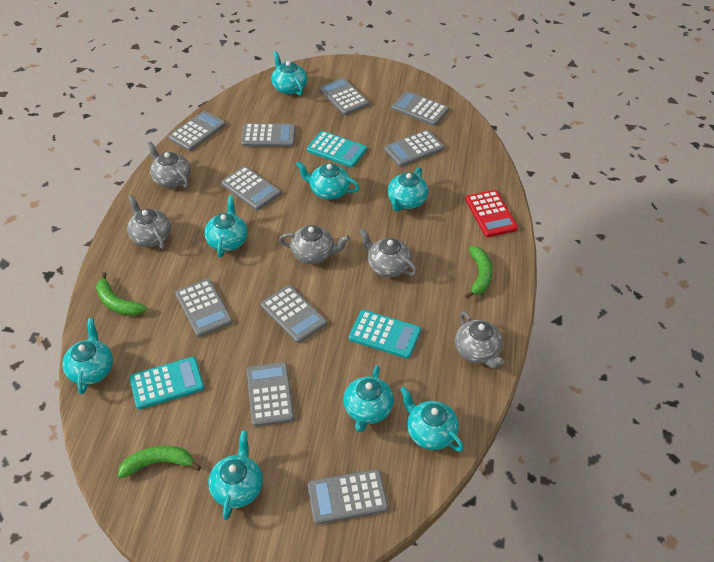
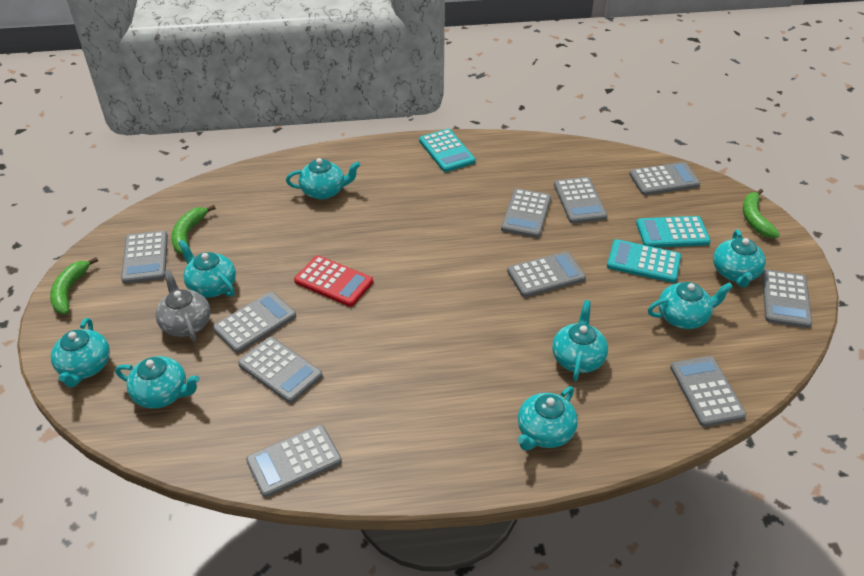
grey teapot: 5 -> 1

